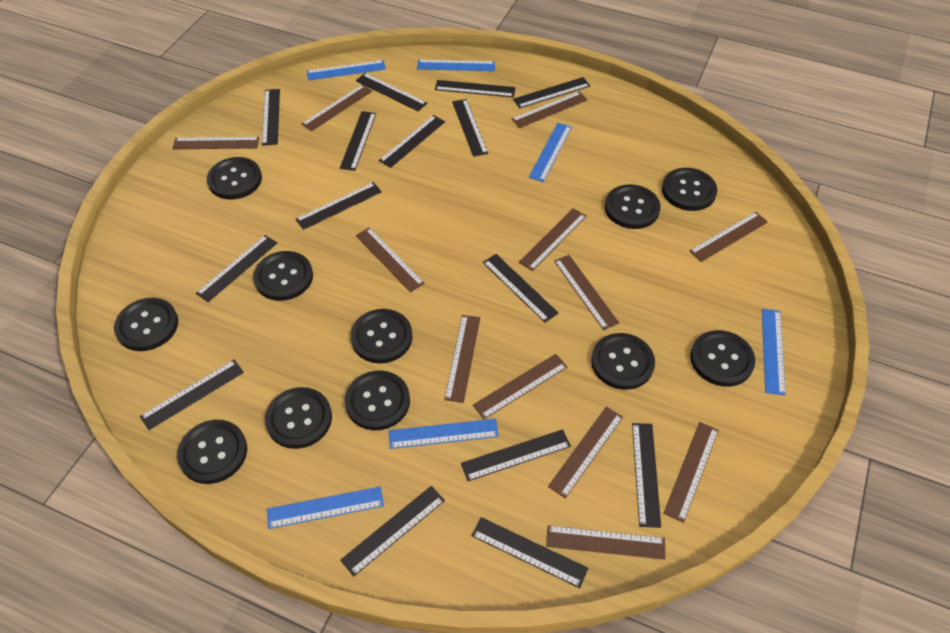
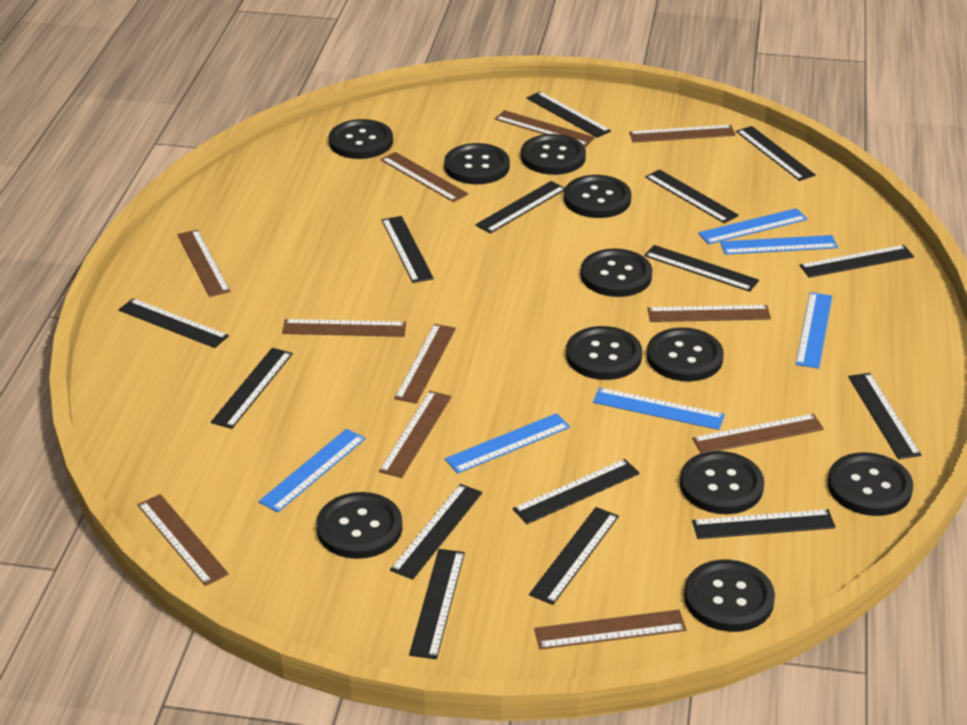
brown ruler: 12 -> 11

